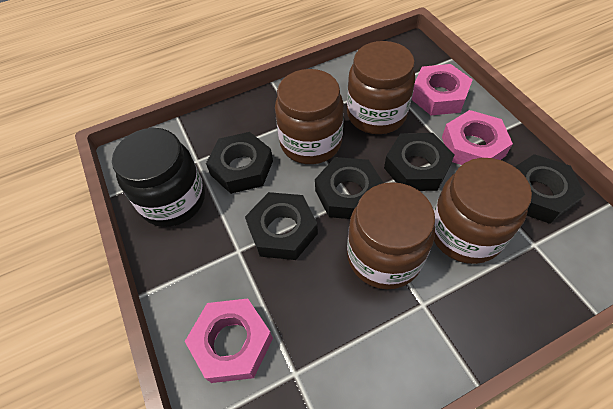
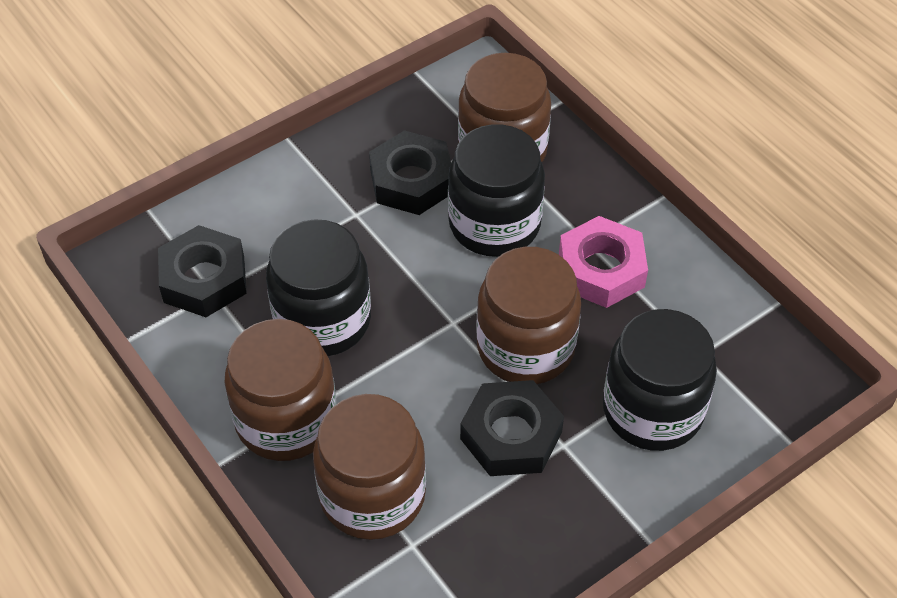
black jar: 1 -> 3
black nut: 5 -> 3
pink nut: 3 -> 1

